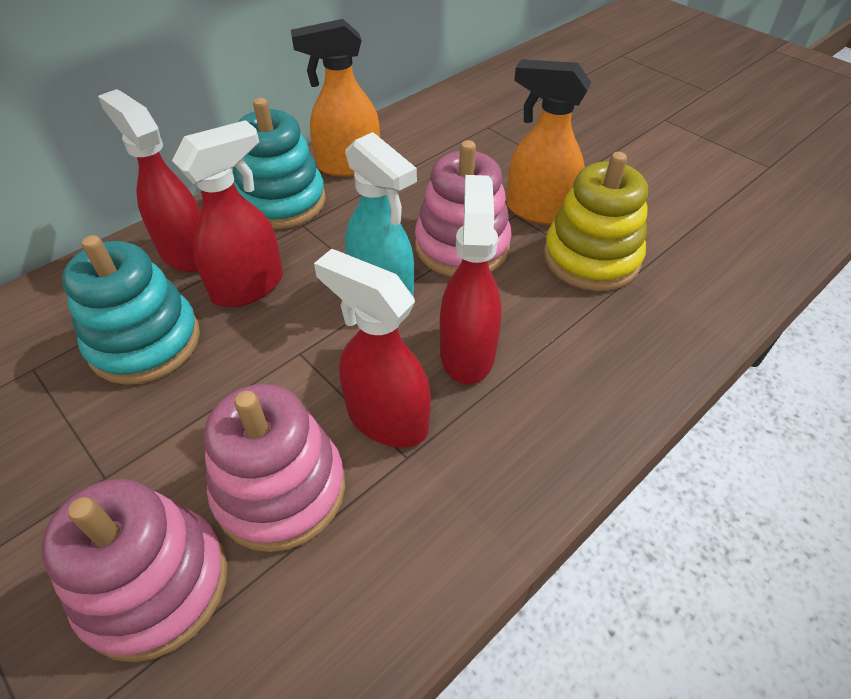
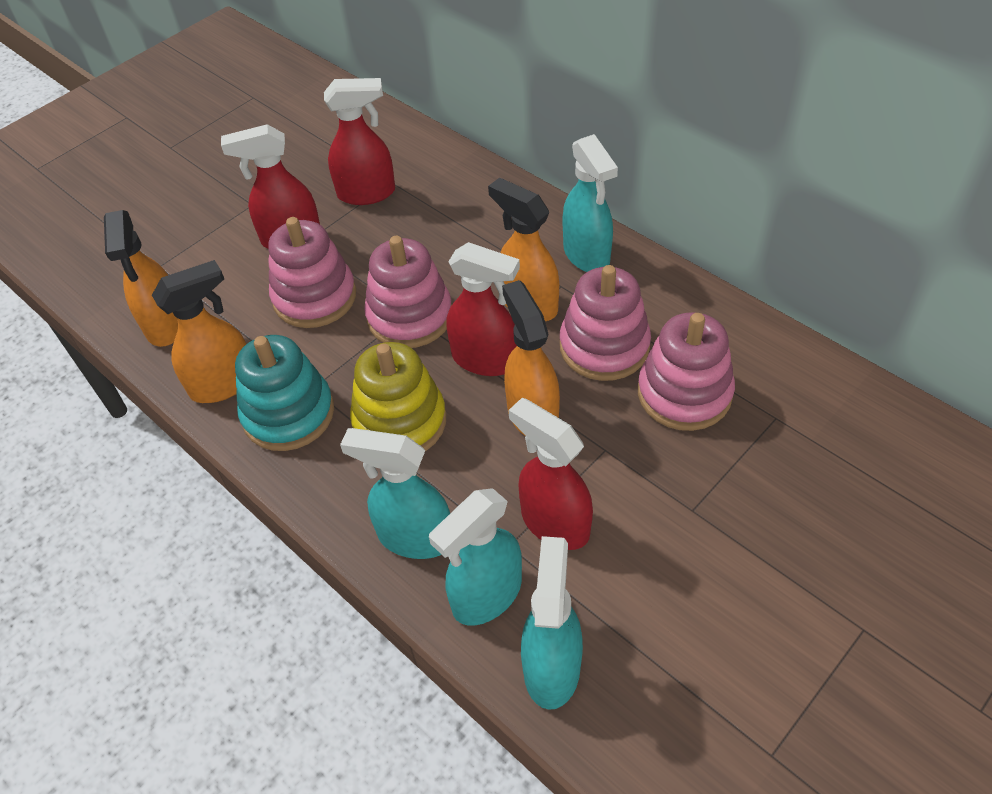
orange spray bottle: 2 -> 4
pink stacking toy: 3 -> 4
turquoise spray bottle: 1 -> 4
turquoise stacking toy: 2 -> 1

